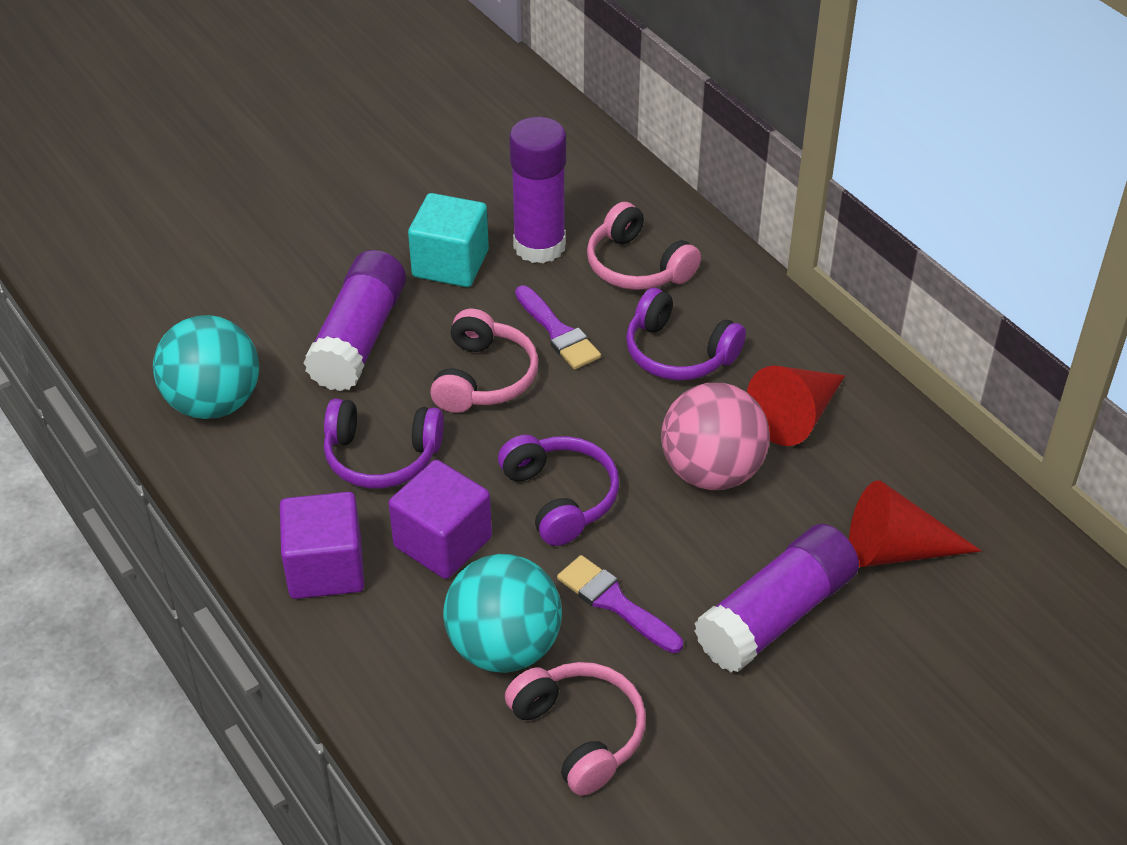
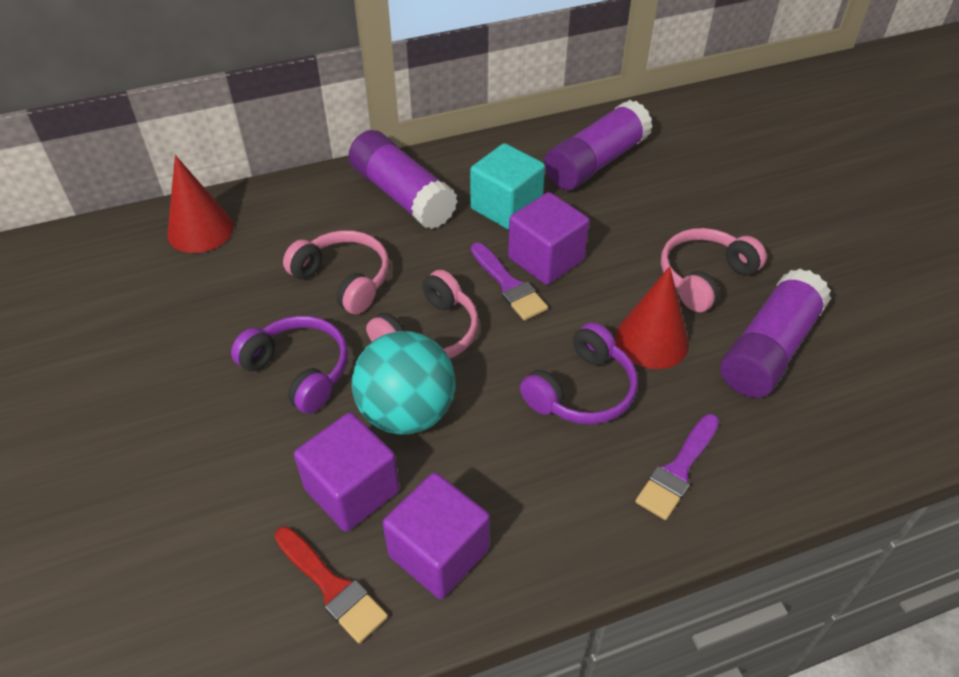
pink ball: 1 -> 0
purple cube: 2 -> 3
purple headphones: 3 -> 2
red brush: 0 -> 1
turquoise ball: 2 -> 1

